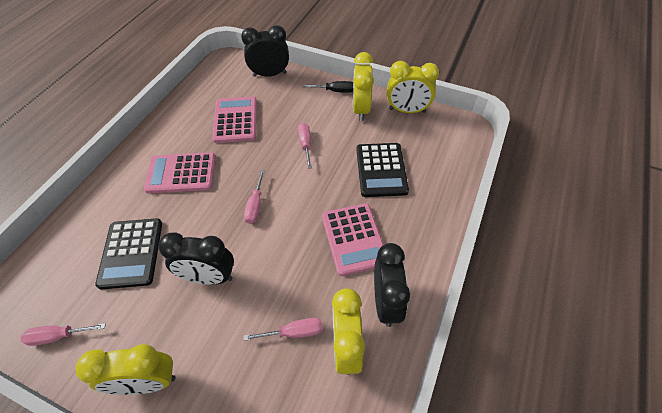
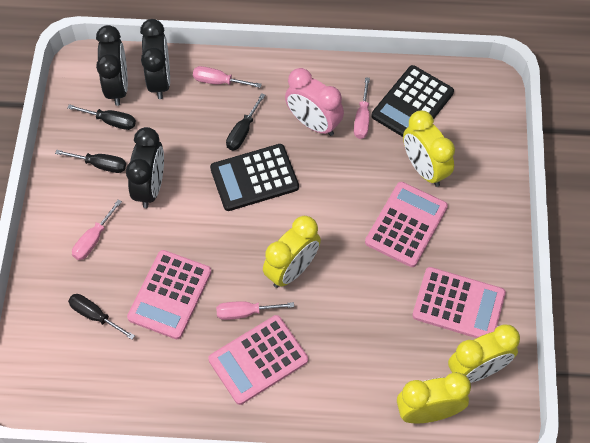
black screwdriver: 1 -> 4
pink calculator: 3 -> 4
pink clock: 0 -> 1

